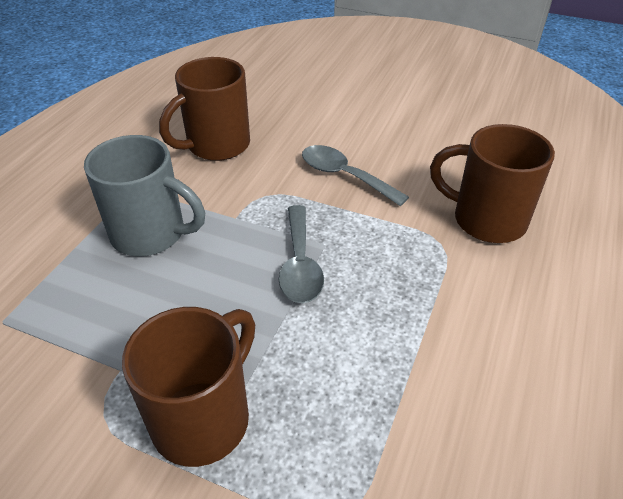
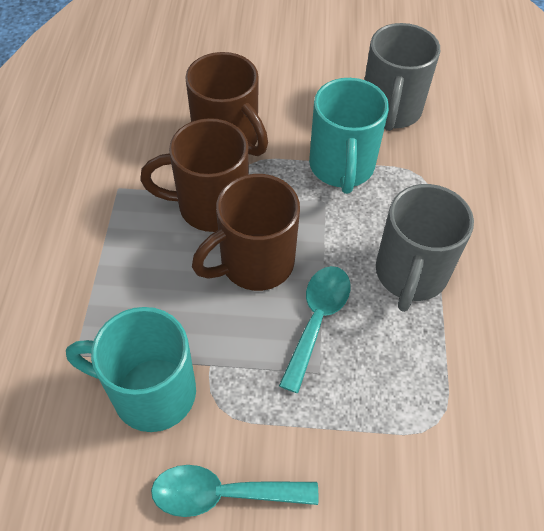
grey mug: 1 -> 2
grey spoon: 2 -> 0
turquoise mug: 0 -> 2
turquoise spoon: 0 -> 2

